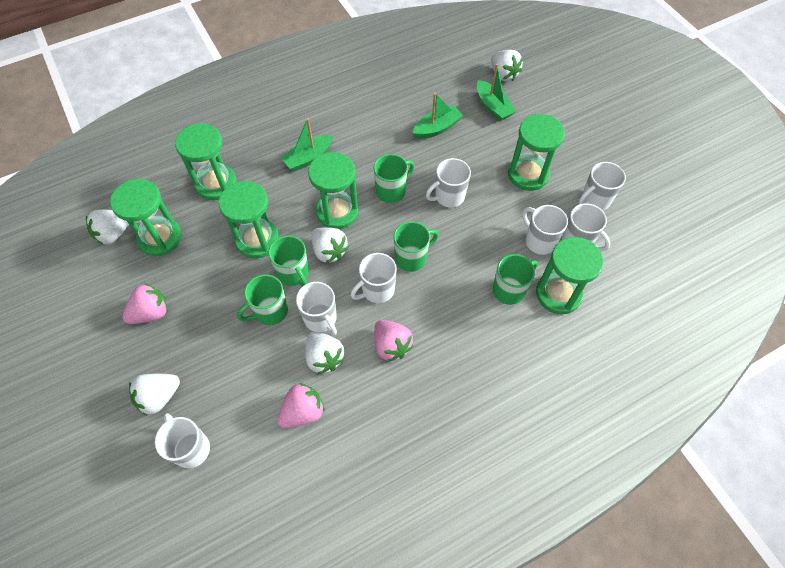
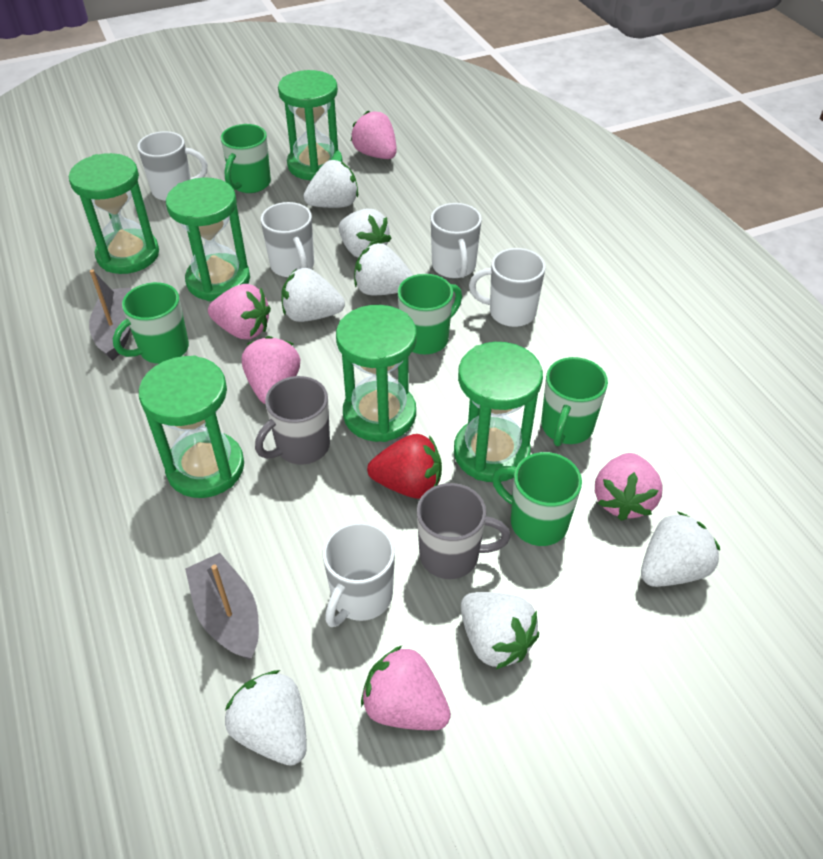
green boat: 3 -> 0
grey boat: 0 -> 2
grey mug: 0 -> 2
pink strawberry: 3 -> 5
red strawberry: 0 -> 1
white mug: 7 -> 5
white strawberry: 5 -> 7

